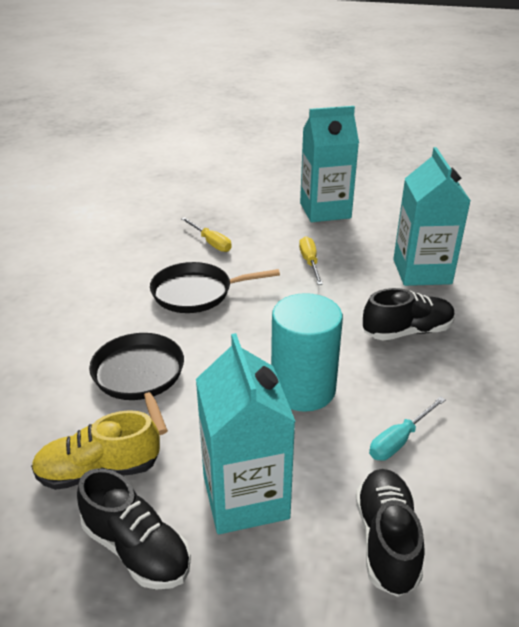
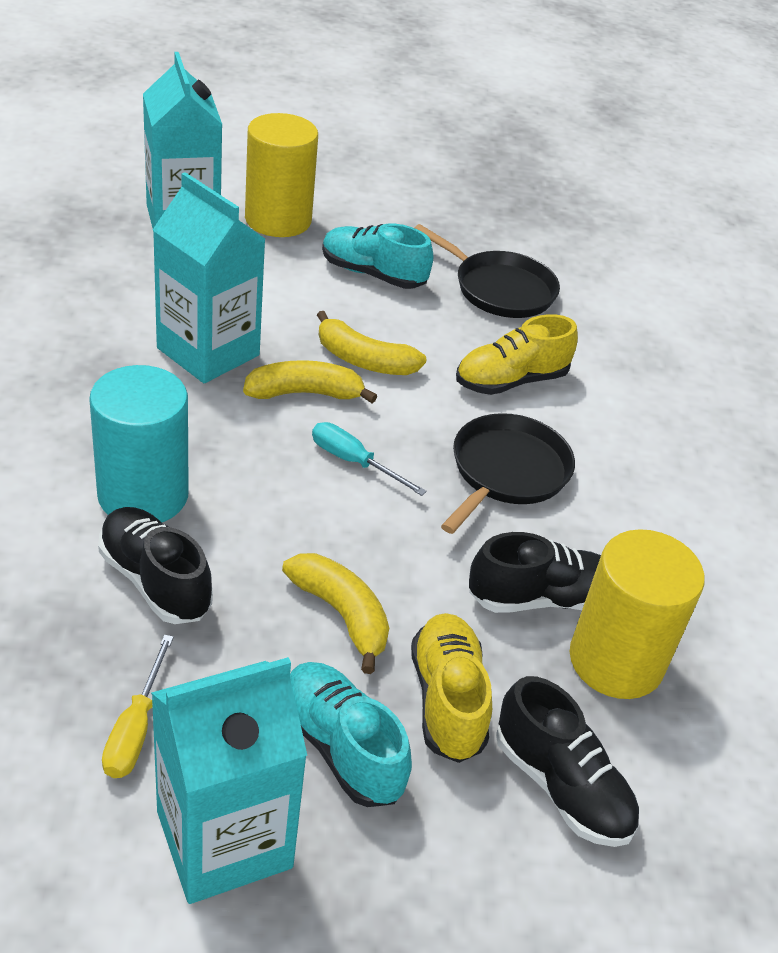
turquoise shoe: 0 -> 2
yellow banana: 0 -> 3
yellow cylinder: 0 -> 2
yellow screwdriver: 2 -> 1
yellow shoe: 1 -> 2

